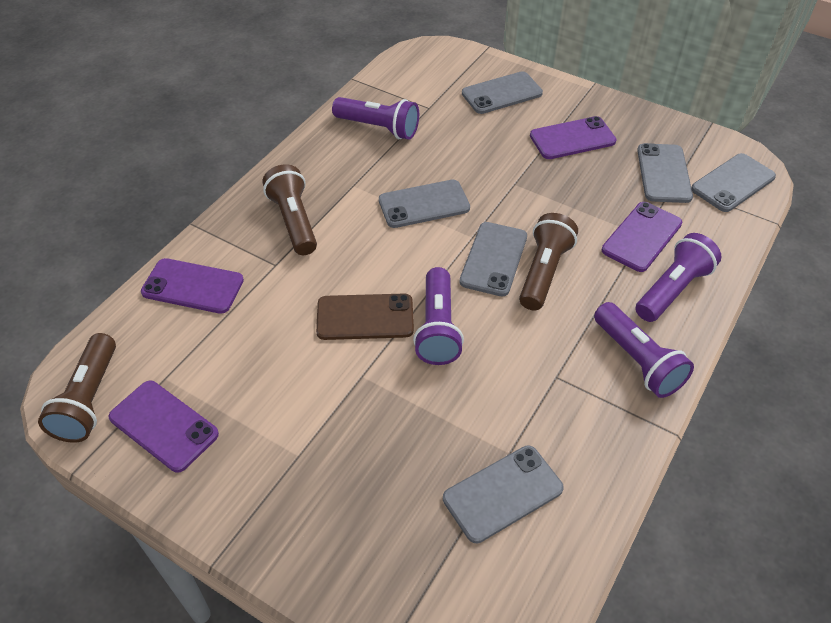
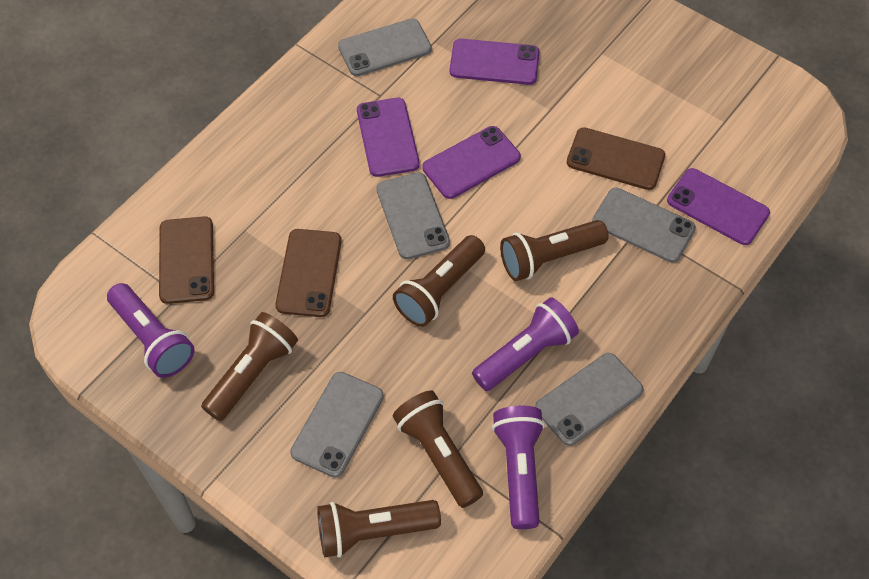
brown flashlight: 3 -> 5
brown phone: 1 -> 3
grey phone: 6 -> 5
purple flashlight: 4 -> 3

